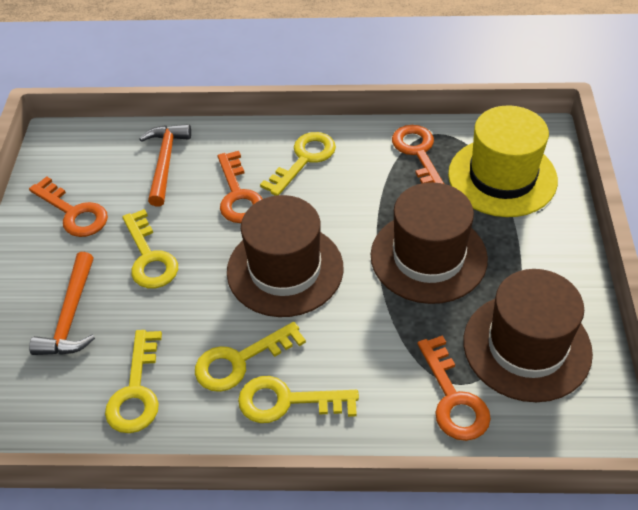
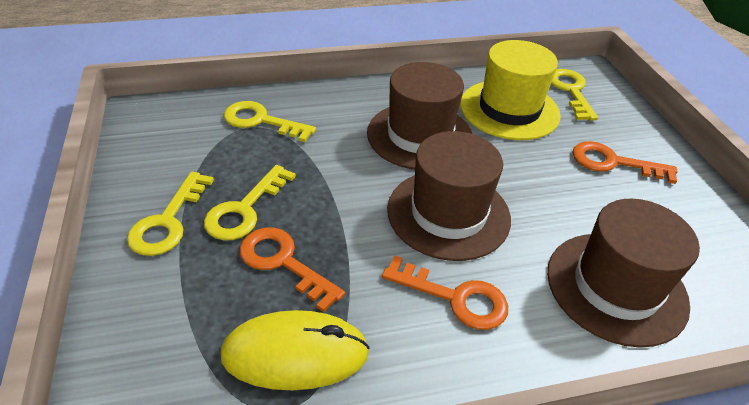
orange hammer: 2 -> 0
orange key: 4 -> 3
yellow key: 5 -> 4
yellow mouse: 0 -> 1

